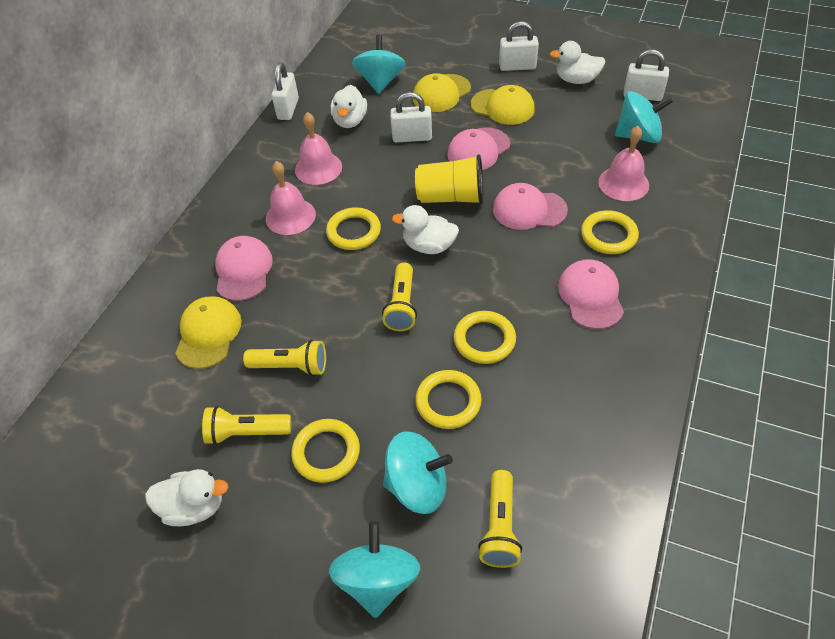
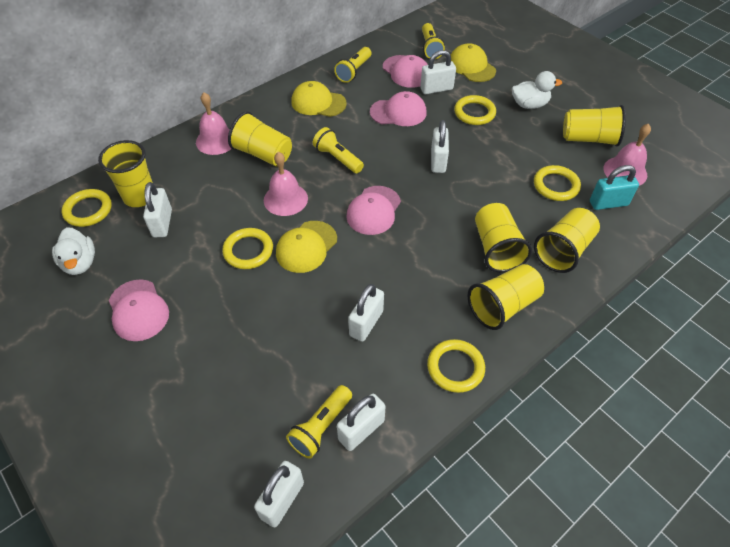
turquoise padlock: 0 -> 1
turquoise spinning top: 4 -> 0
white duck: 4 -> 2
white padlock: 4 -> 6
yellow cup: 1 -> 6

